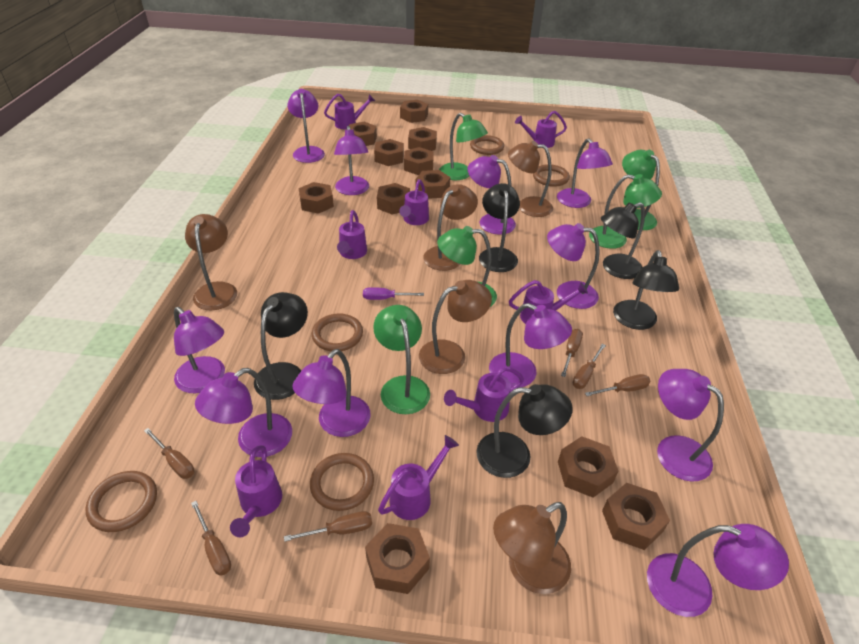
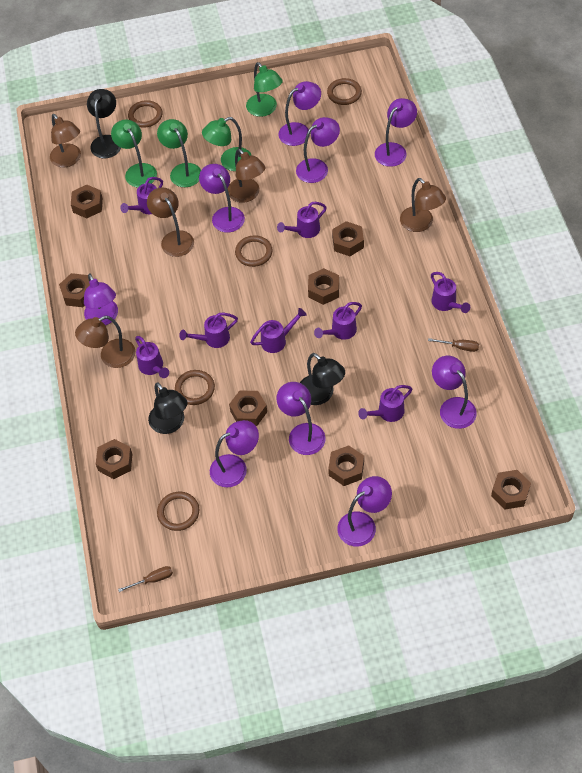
black lamp: 5 -> 3
brown nut: 11 -> 8
brown screwdriver: 6 -> 2
green lamp: 5 -> 4
purple lamp: 11 -> 9
purple screwdriver: 1 -> 0

